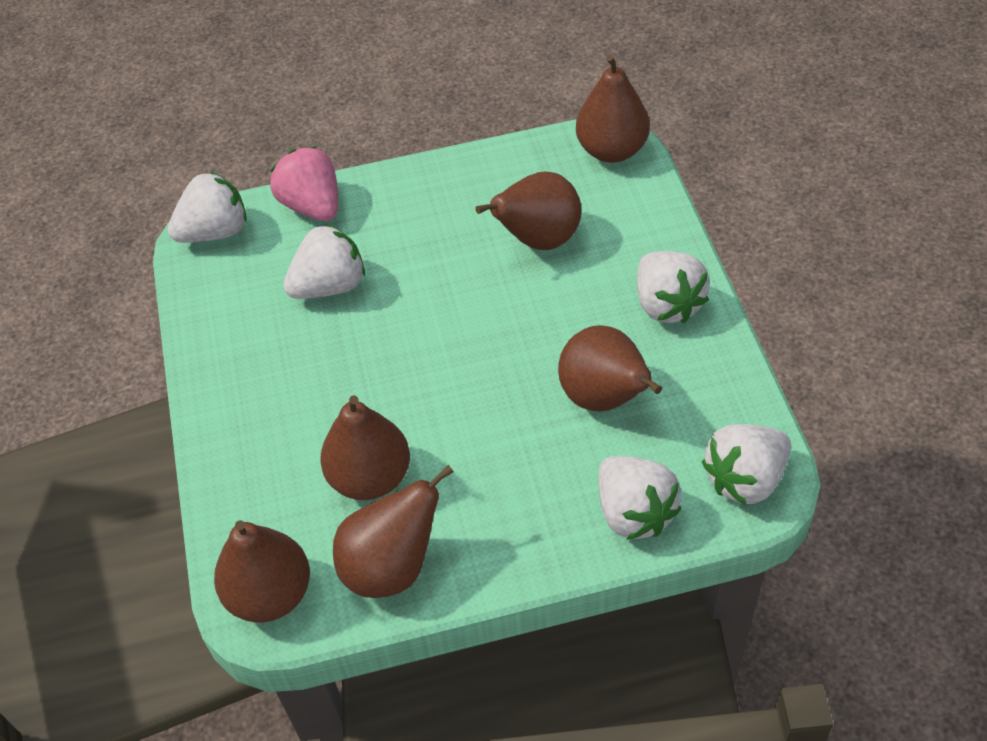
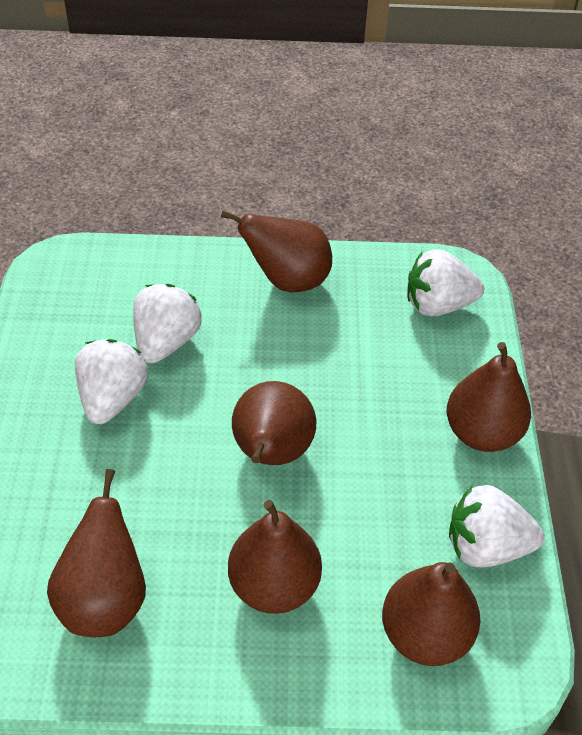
pink strawberry: 1 -> 0
white strawberry: 5 -> 4

